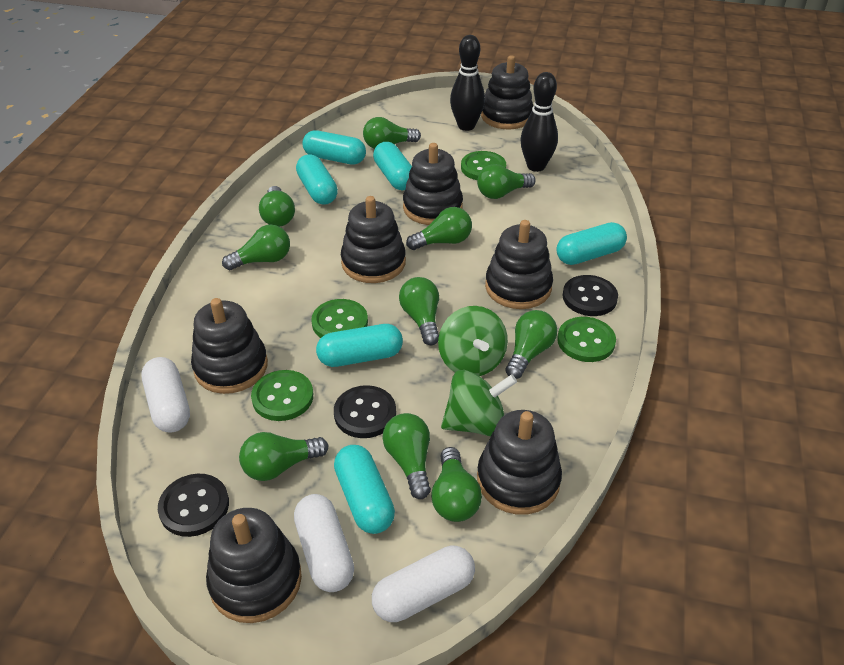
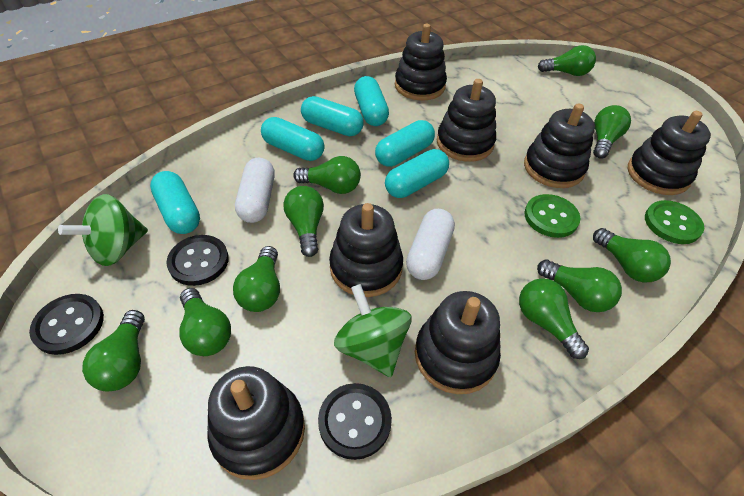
black bowling pin: 2 -> 0
green button: 4 -> 2
white capsule: 3 -> 2

